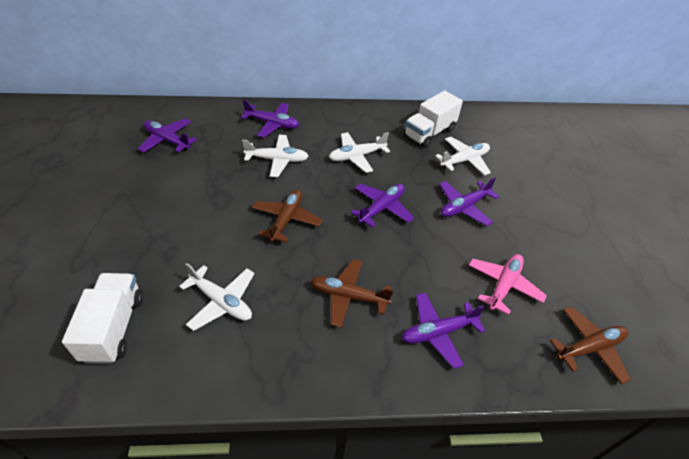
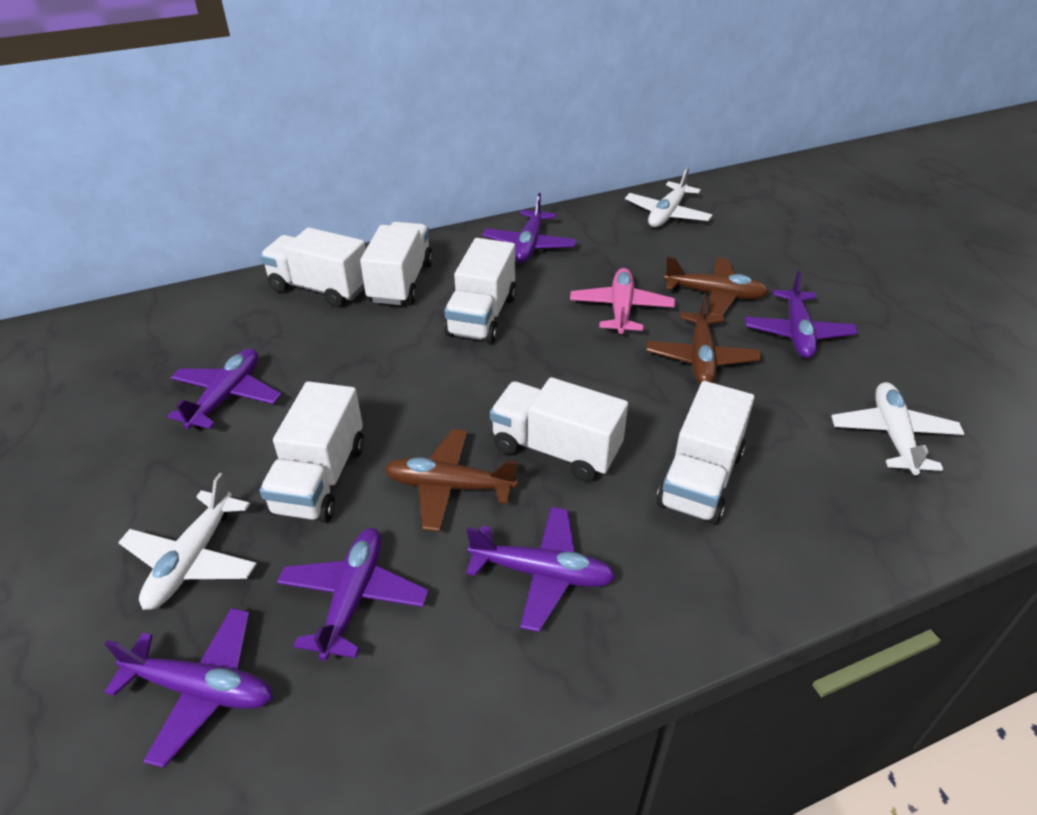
purple plane: 5 -> 6
white plane: 4 -> 3
white truck: 2 -> 6

